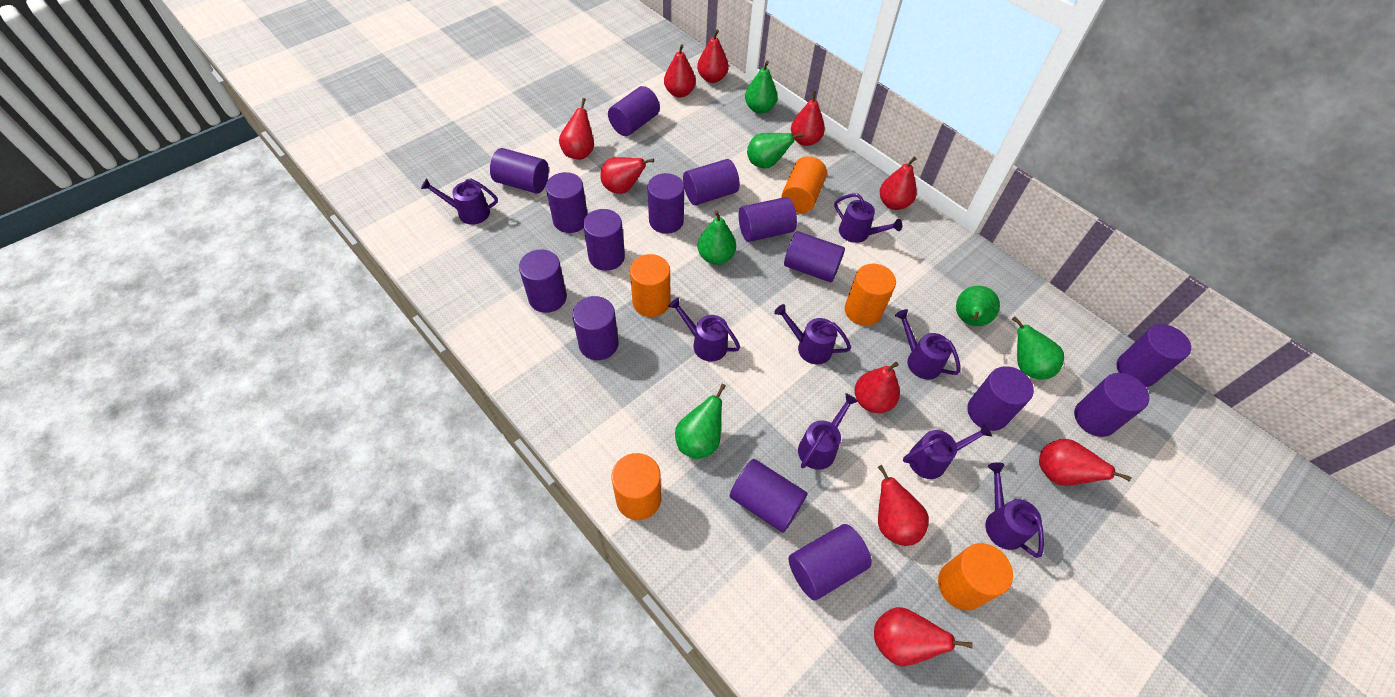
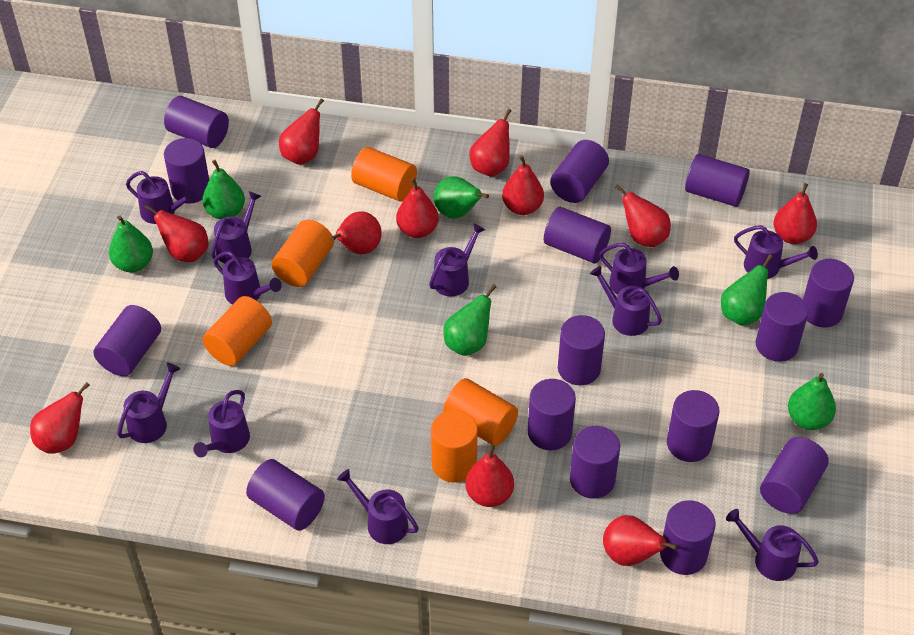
purple watering can: 8 -> 11
red pear: 10 -> 11

